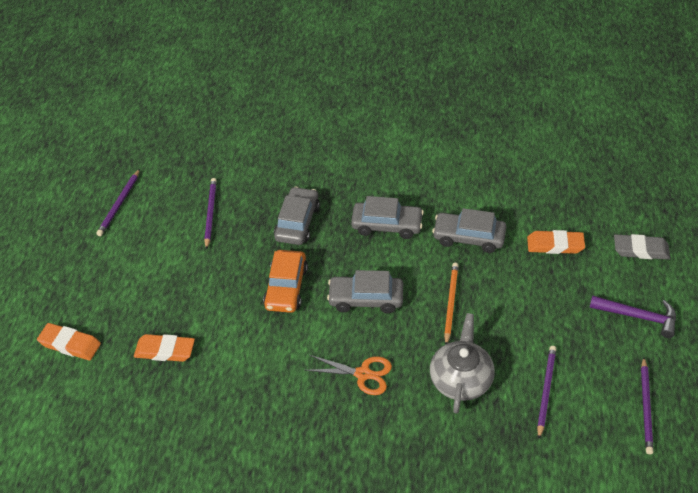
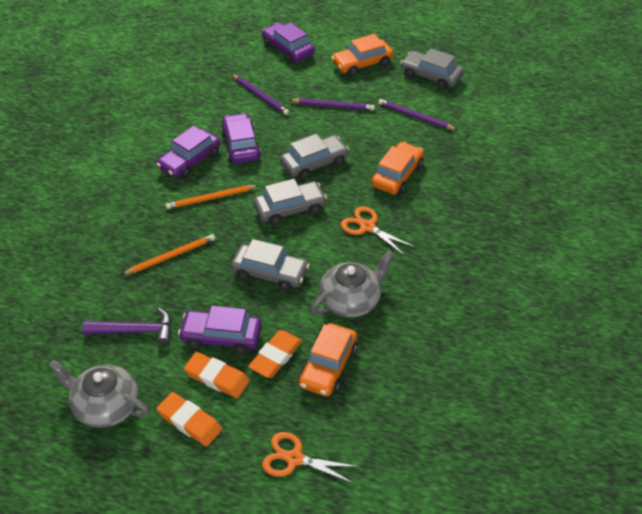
grey eraser: 1 -> 0
grey teapot: 1 -> 2
orange car: 1 -> 3
orange pencil: 1 -> 2
orange scissors: 1 -> 2
purple car: 0 -> 4
purple pencil: 4 -> 3

